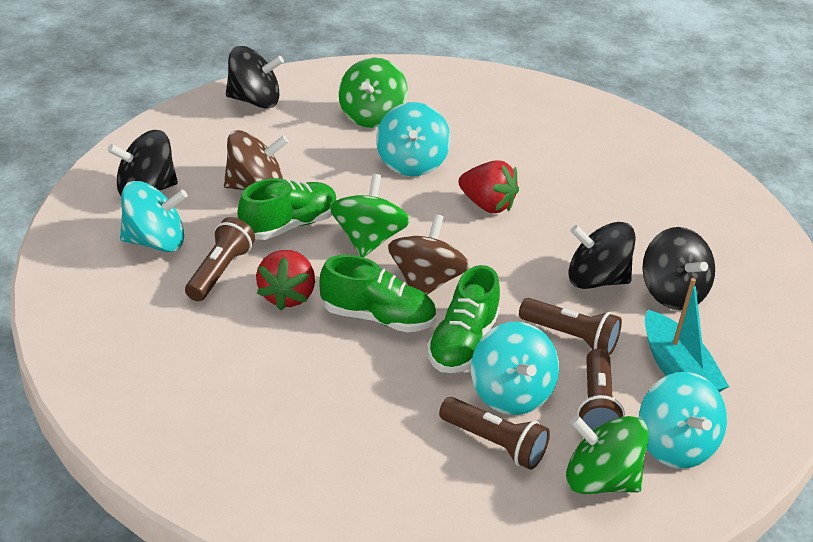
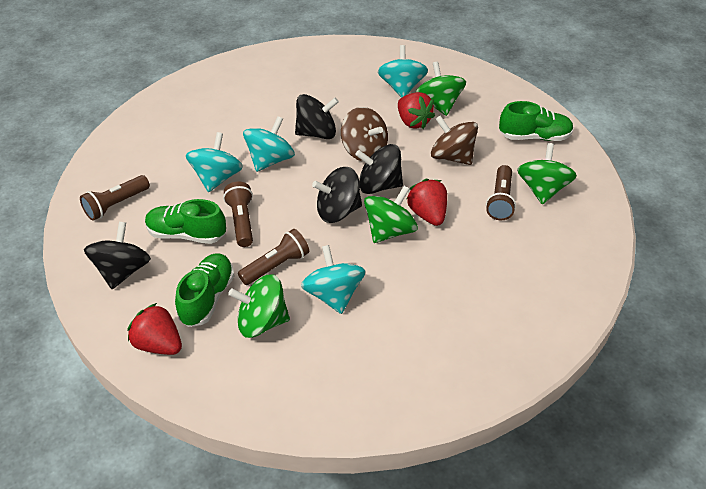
green spinning top: 3 -> 4
red strawberry: 2 -> 3
turquoise boat: 1 -> 0

